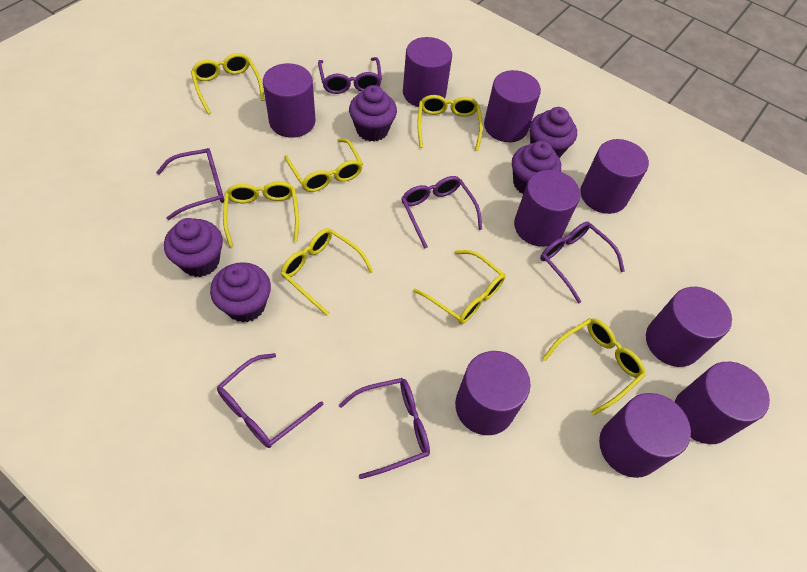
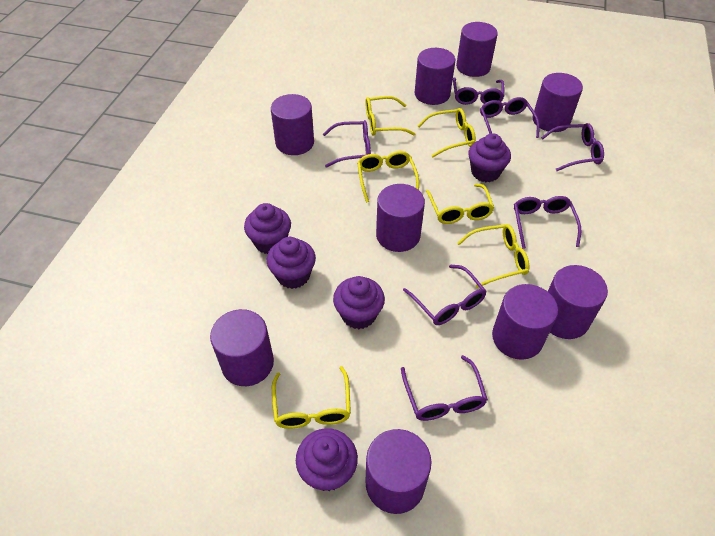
purple glasses: 6 -> 7
yellow glasses: 7 -> 6

